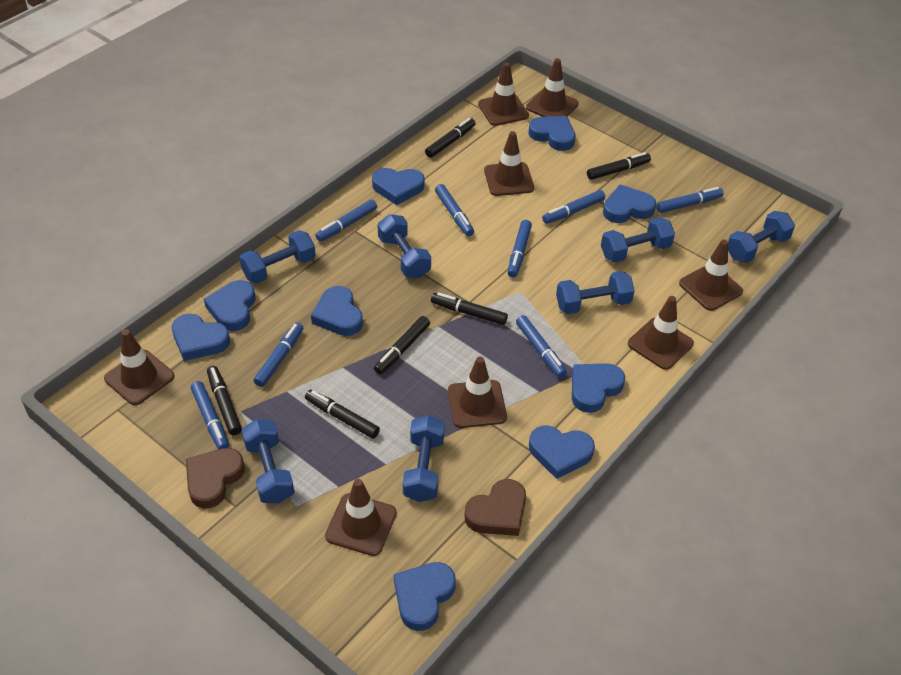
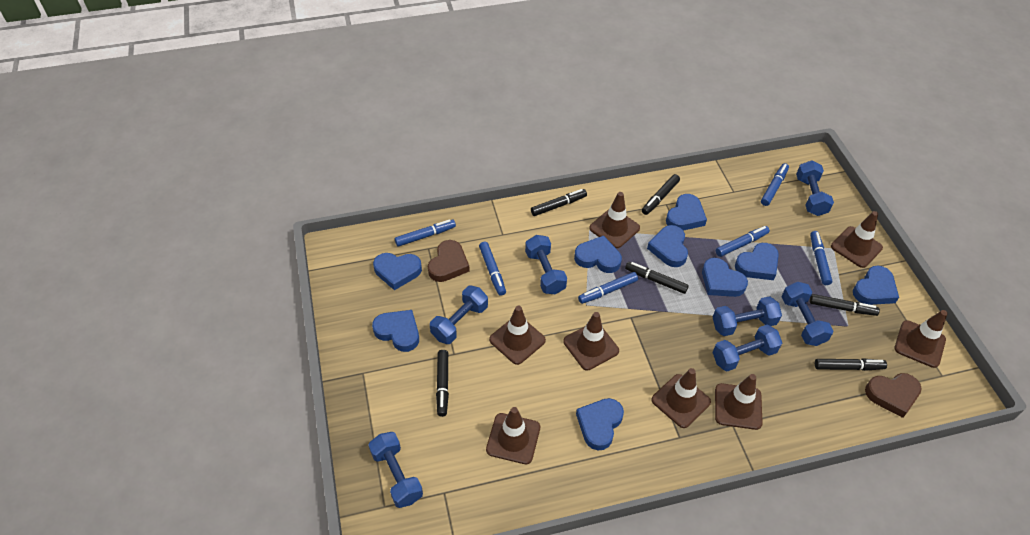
blue marker: 8 -> 6

